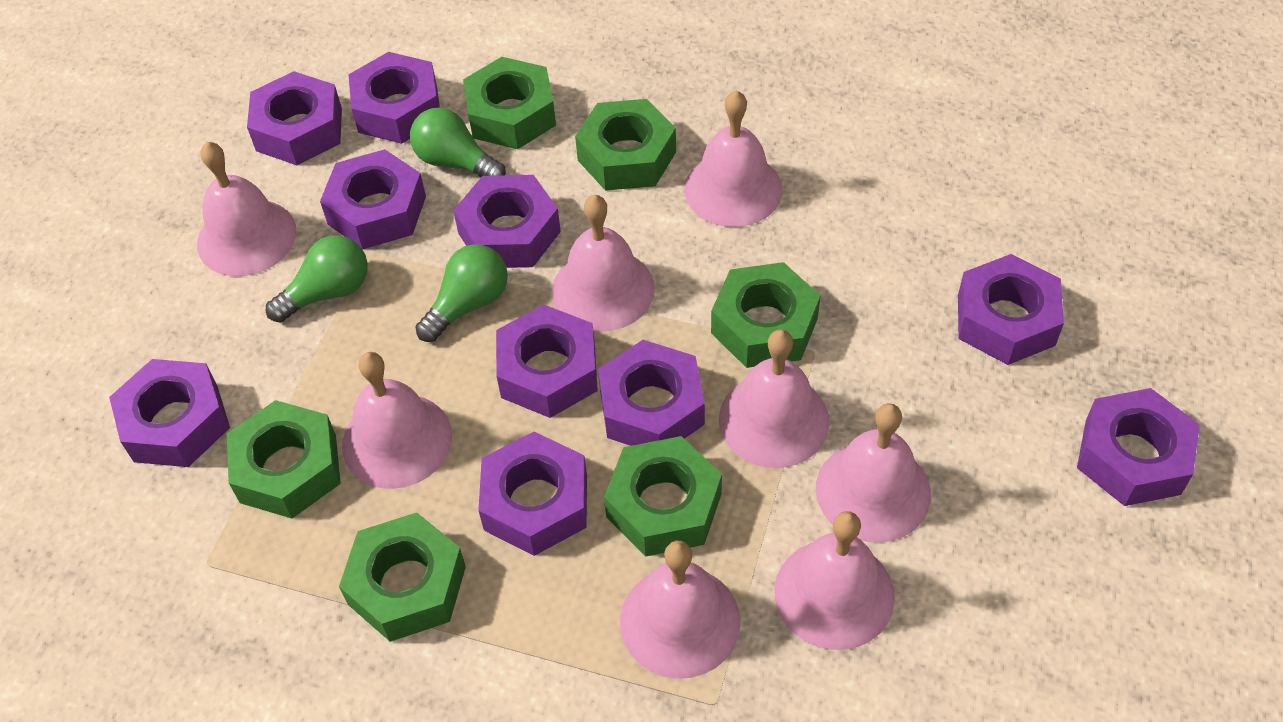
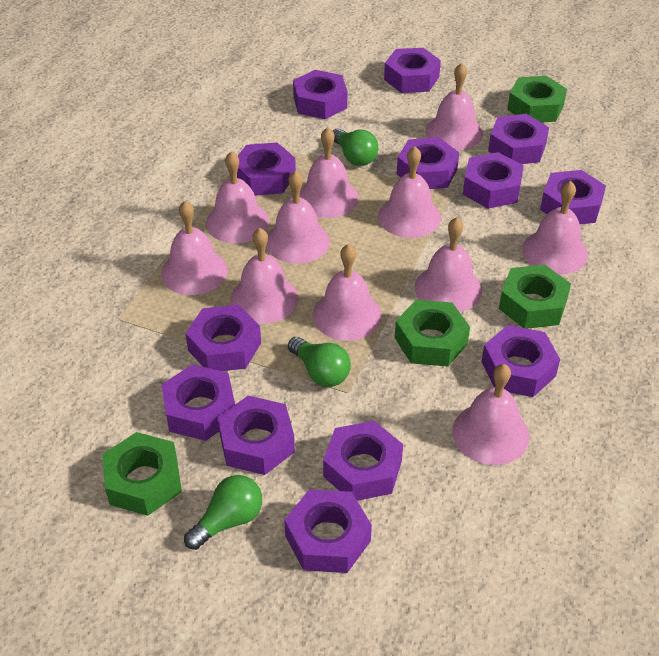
green nut: 6 -> 4
pink bell: 8 -> 11
purple nut: 10 -> 13

